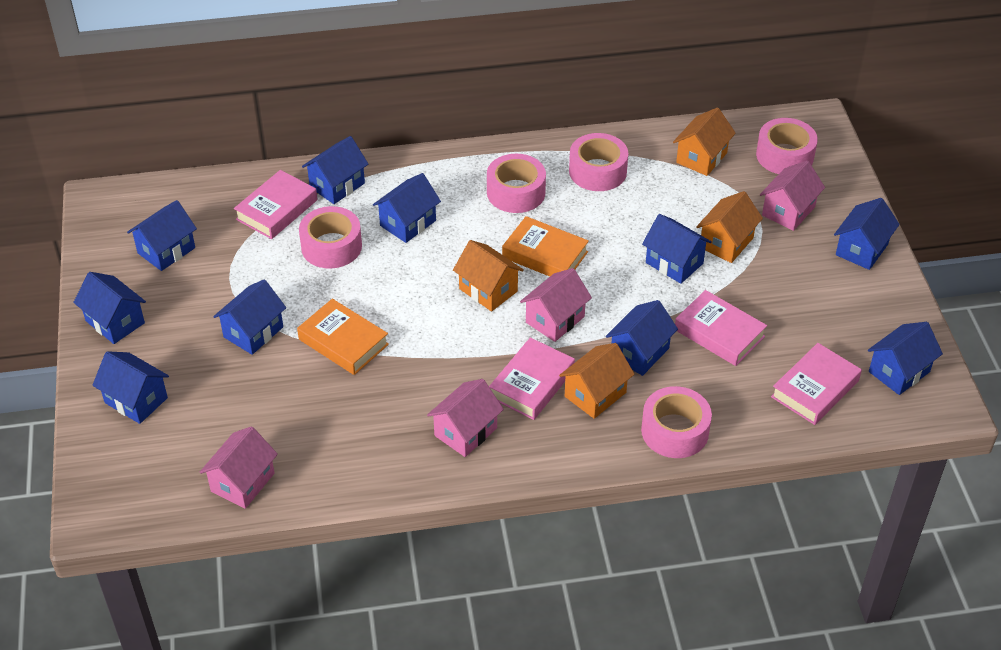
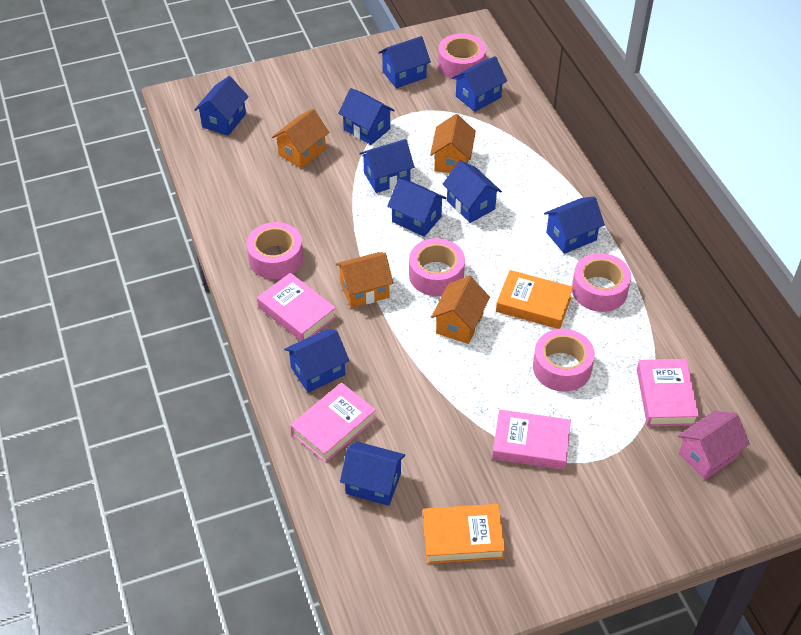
pink house: 4 -> 1

